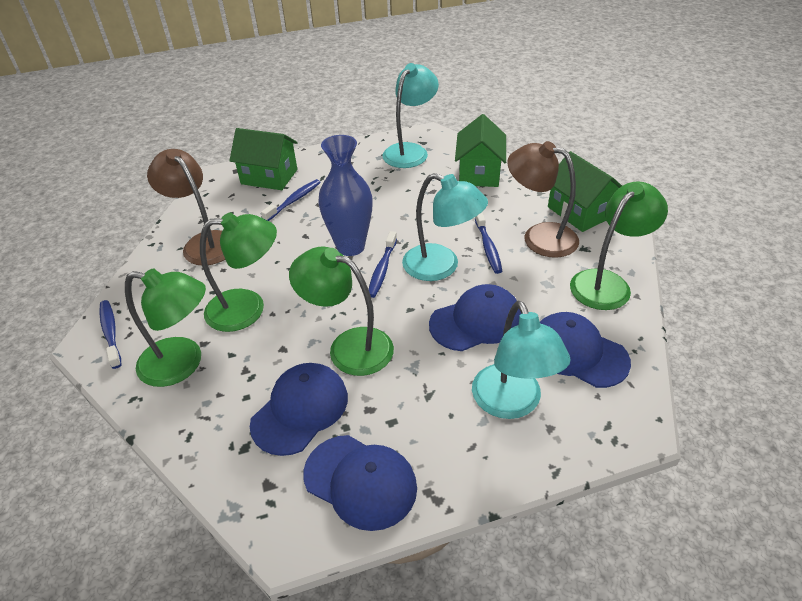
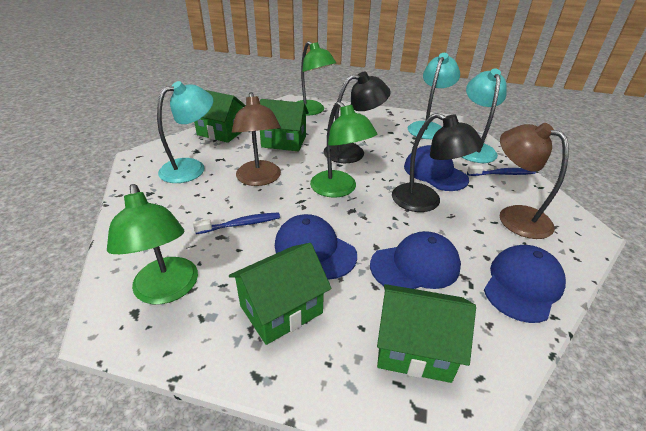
black lamp: 0 -> 2
blue toothbrush: 4 -> 2
blue vase: 1 -> 0
green house: 3 -> 4
green lamp: 4 -> 3

